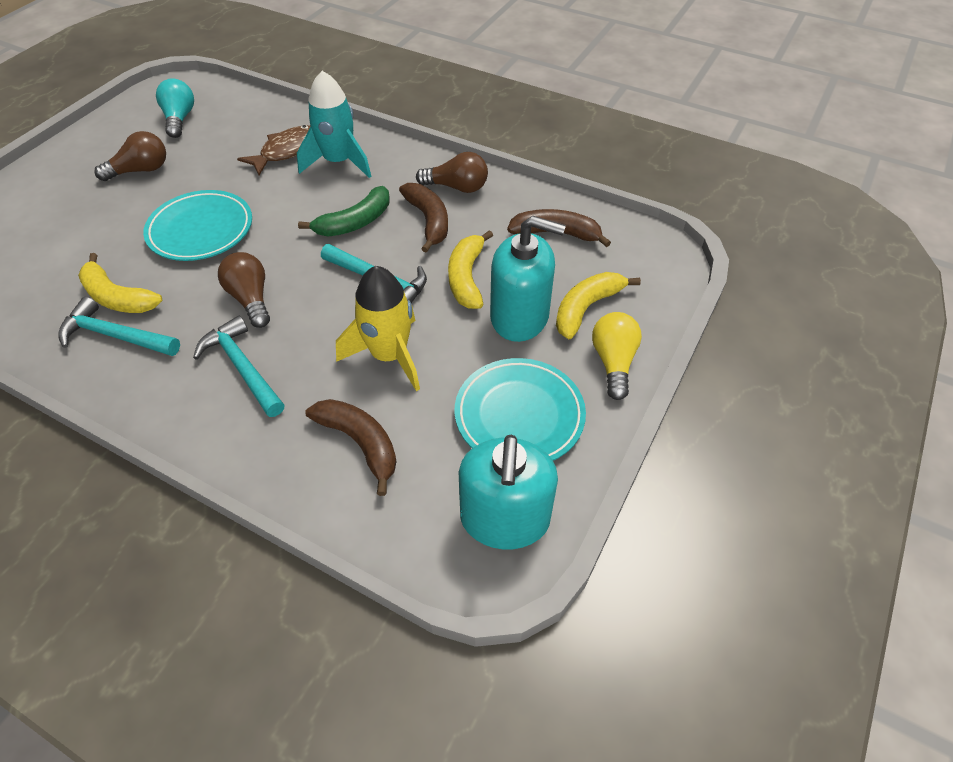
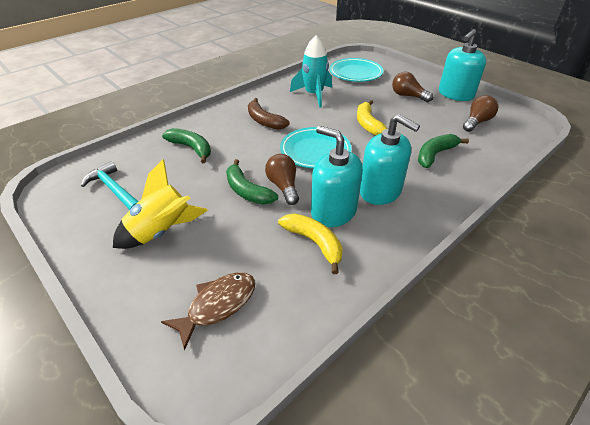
brown banana: 3 -> 1
green banana: 1 -> 3
turquoise hammer: 3 -> 1
turquoise light bulb: 1 -> 0
turquoise soap dispenser: 2 -> 3
yellow banana: 3 -> 2
yellow light bulb: 1 -> 0

